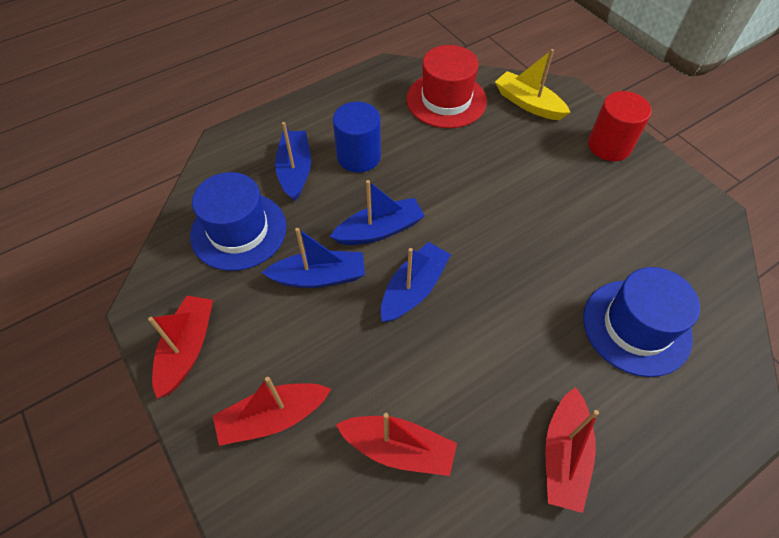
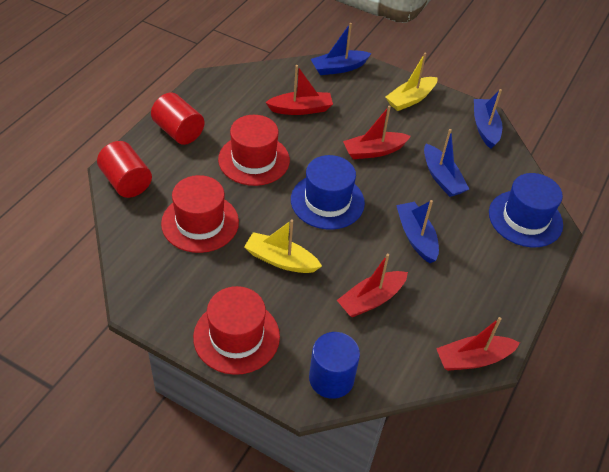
red cylinder: 1 -> 2
red hat: 1 -> 3
yellow boat: 1 -> 2

